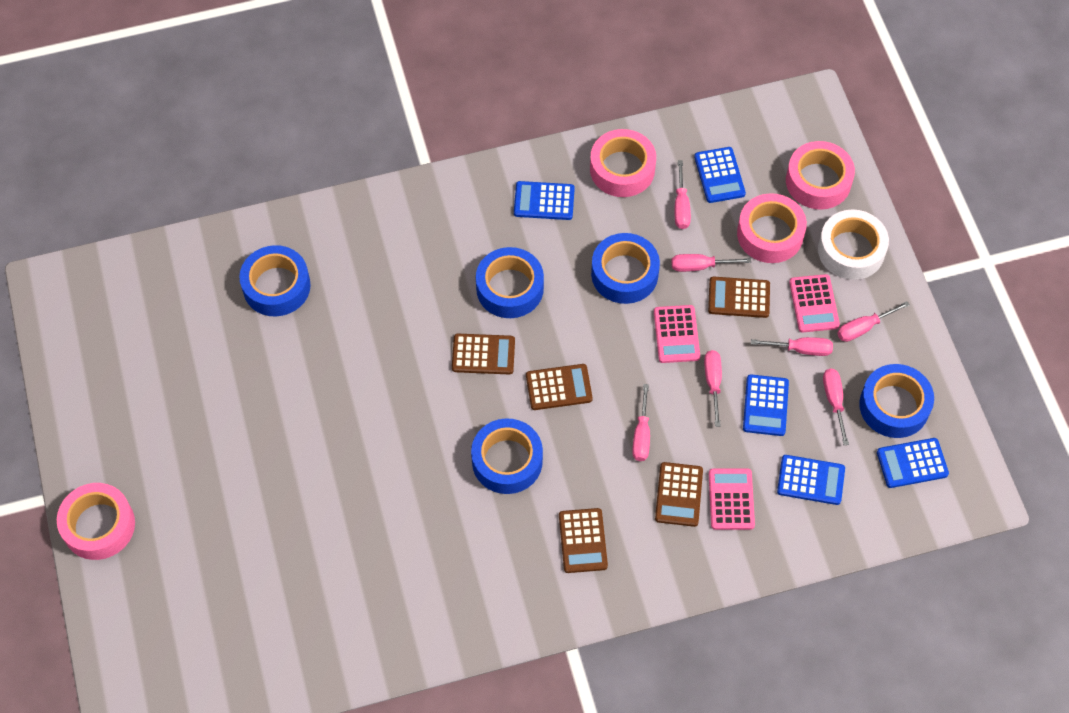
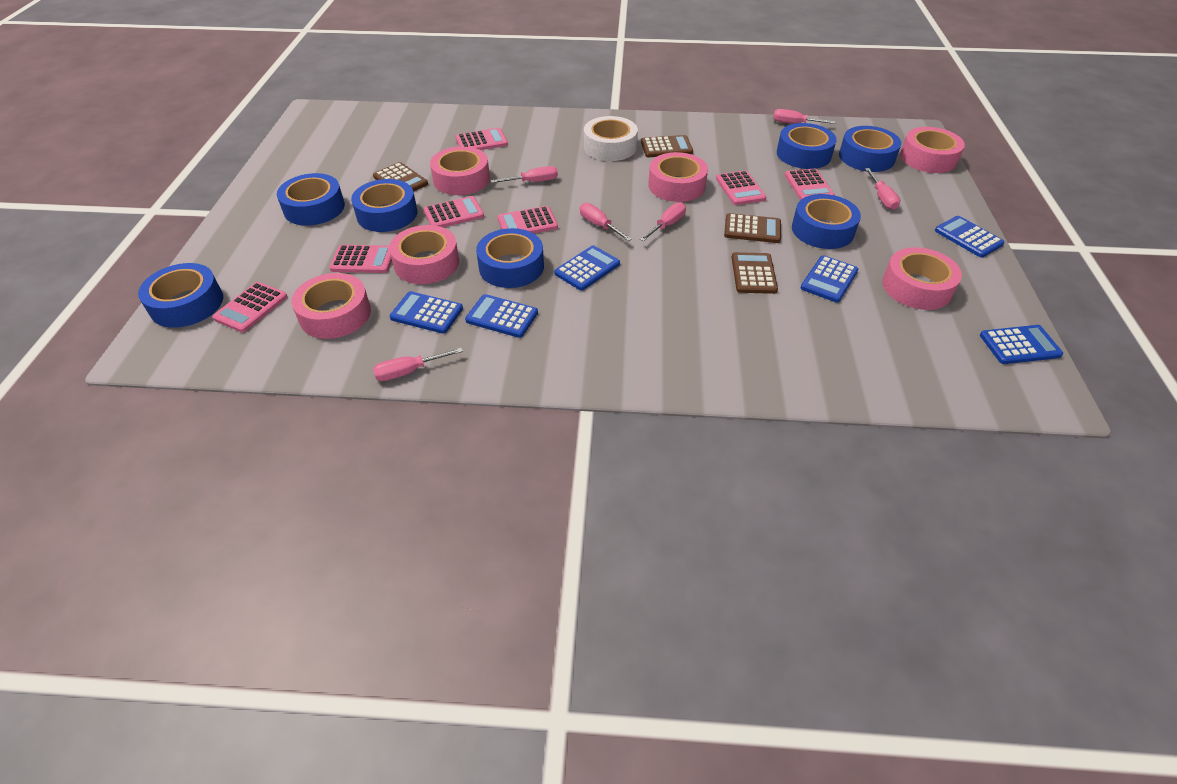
blue calculator: 5 -> 6
blue tape: 5 -> 7
brown calculator: 5 -> 4
pink calculator: 3 -> 7
pink screwdriver: 7 -> 6
pink tape: 4 -> 6

